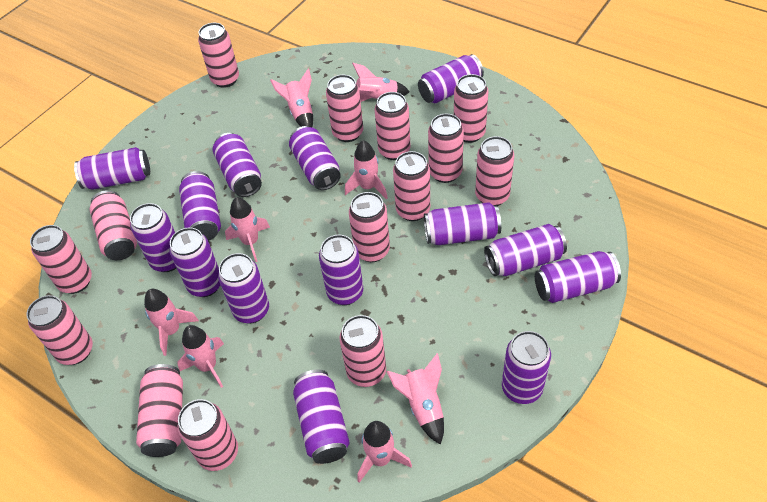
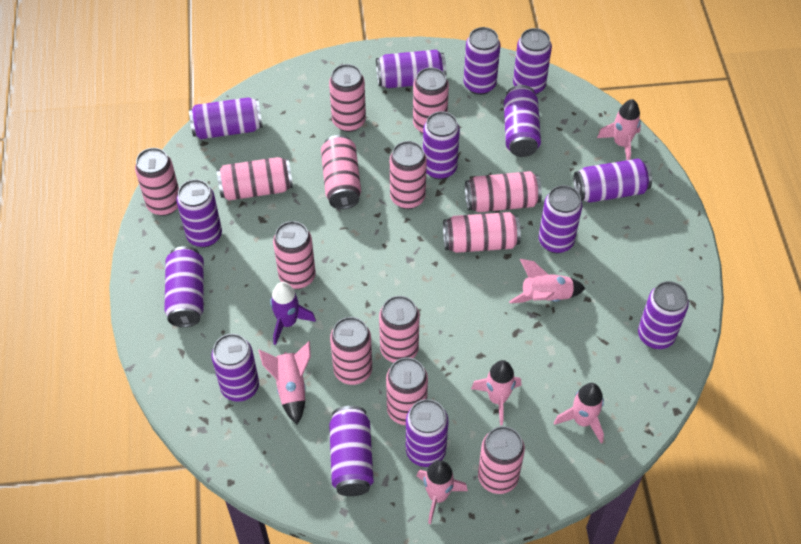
pink can: 14 -> 13
pink rocket: 8 -> 6
purple rocket: 0 -> 1

